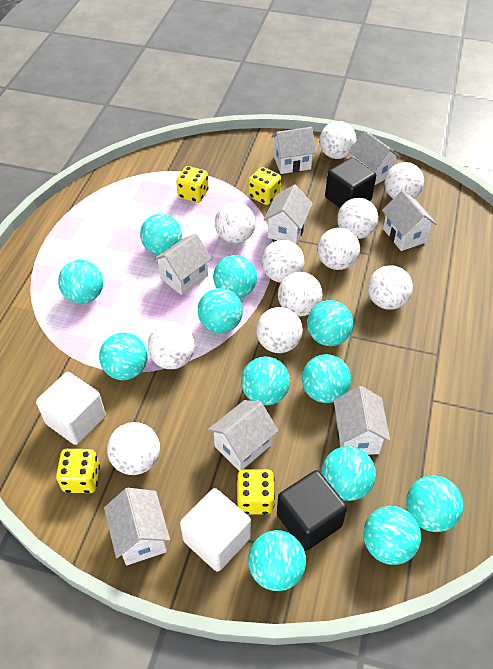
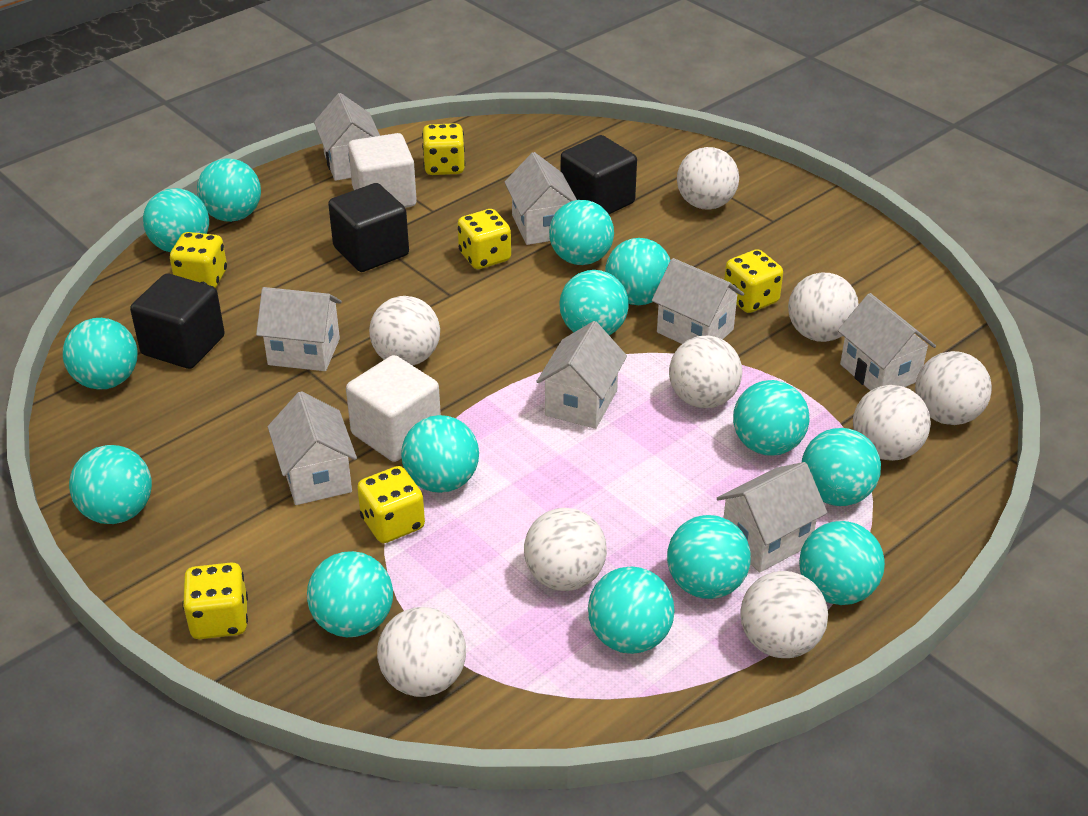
black cube: 2 -> 3
turquoise ball: 12 -> 14
white ball: 11 -> 9
yellow dice: 4 -> 6

